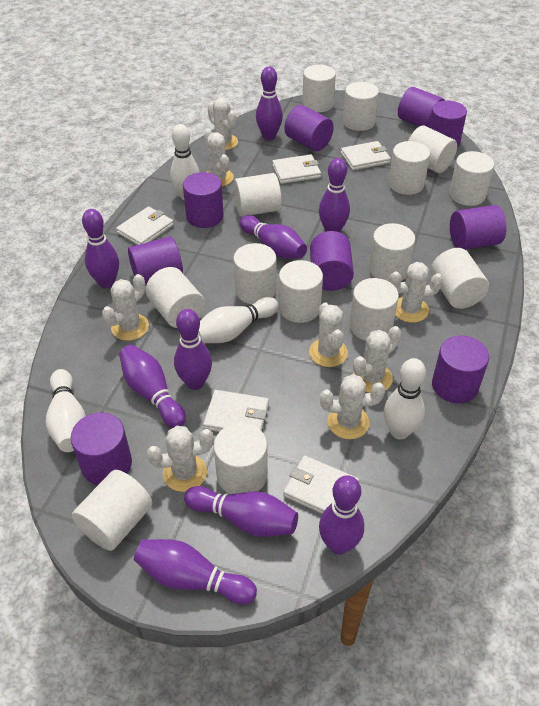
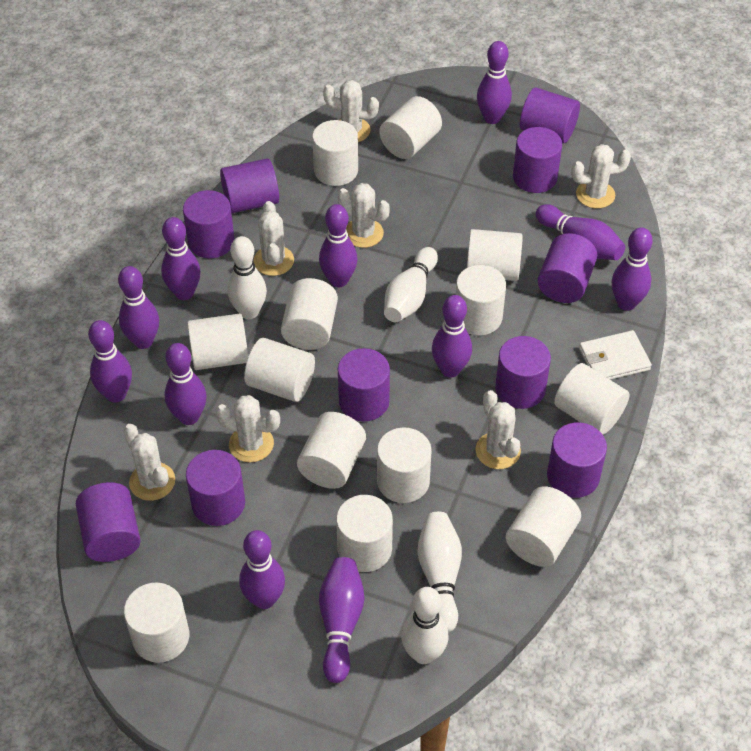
purple bowling pin: 9 -> 11
purple cylinder: 9 -> 10
white cactus: 8 -> 7
white cylinder: 14 -> 13
white wallet: 5 -> 1

